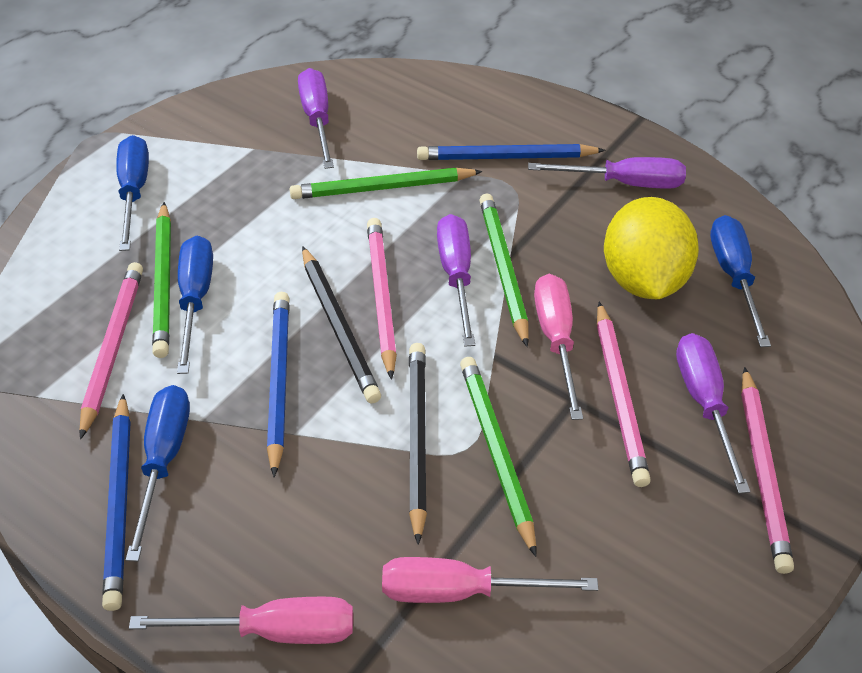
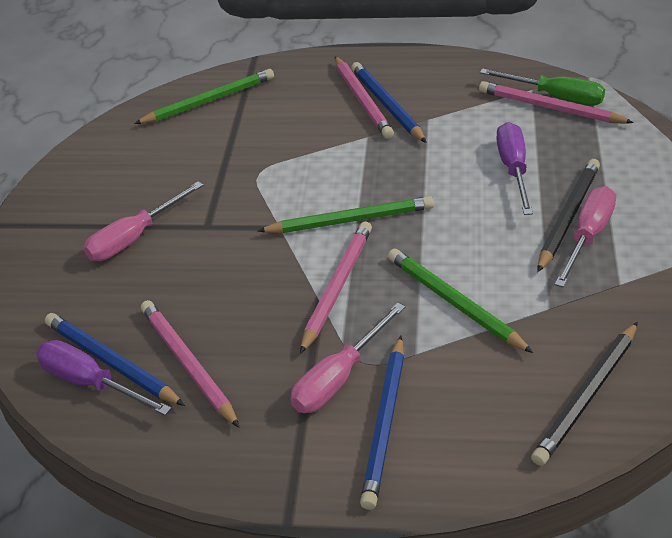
blue screwdriver: 4 -> 0
green pencil: 4 -> 3
green screwdriver: 0 -> 1
purple screwdriver: 4 -> 2
yellow lemon: 1 -> 0

